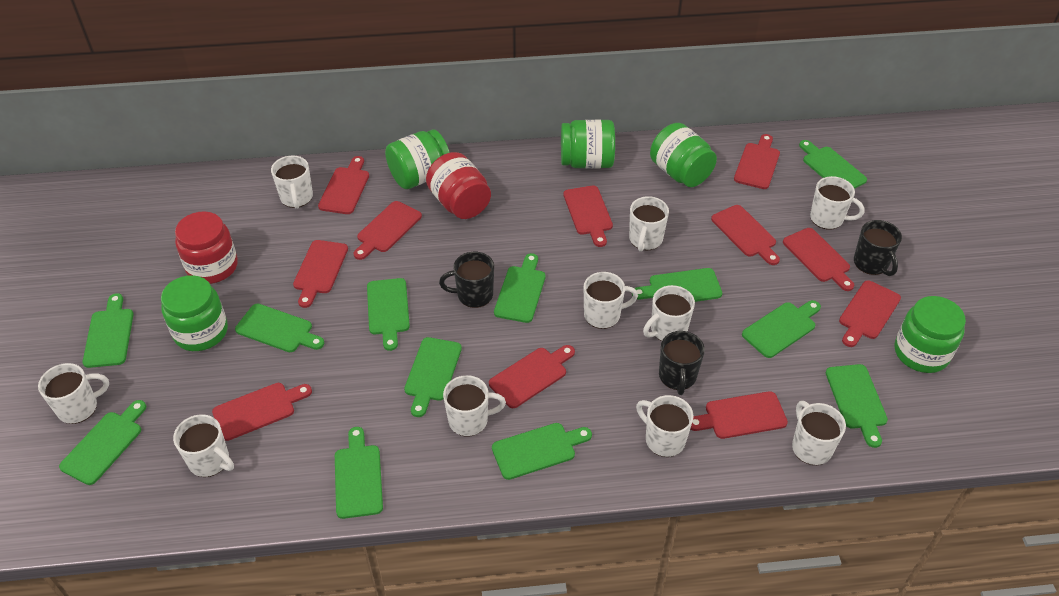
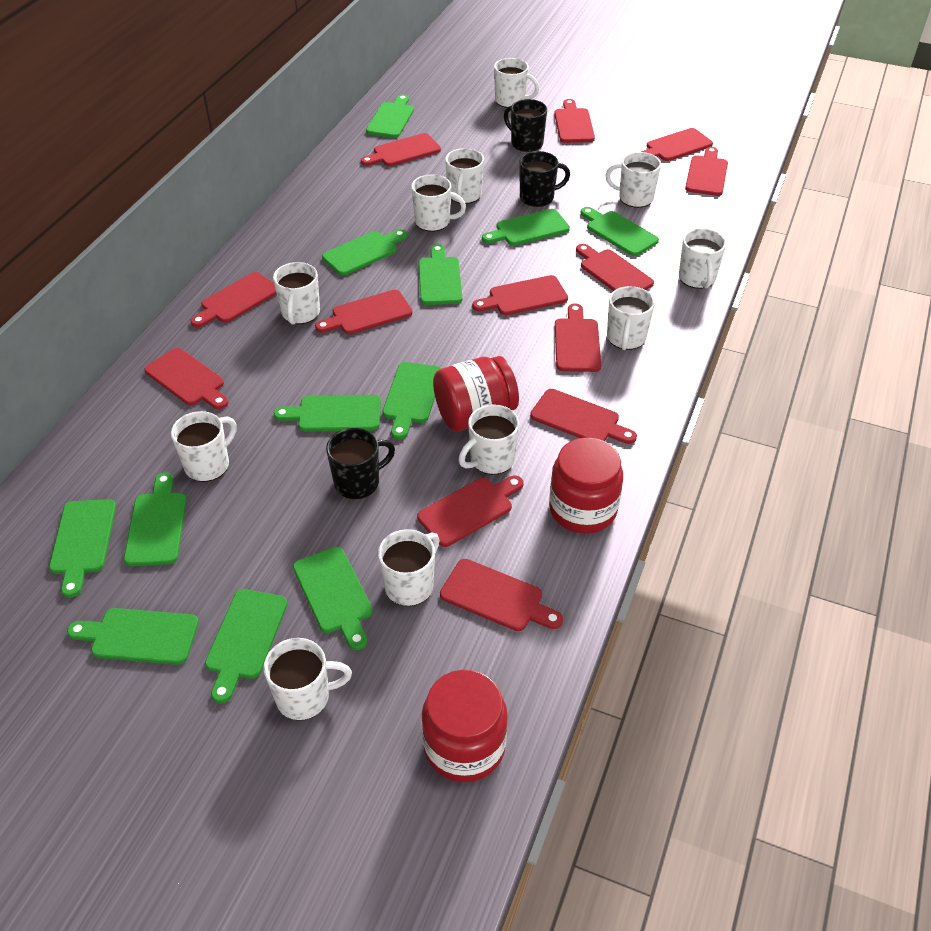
green jar: 5 -> 0
red cutting board: 11 -> 13
red jar: 2 -> 3
white mug: 10 -> 11

